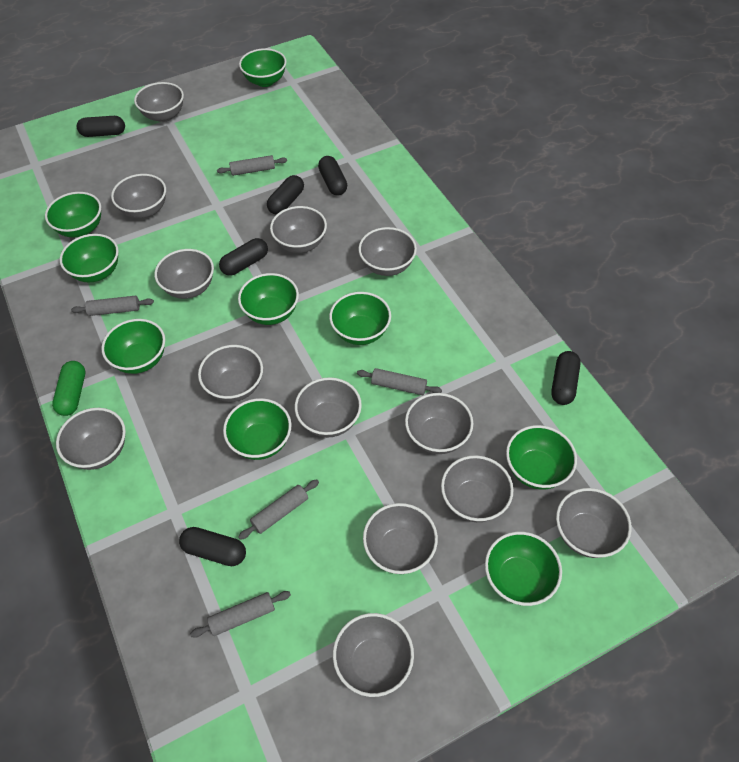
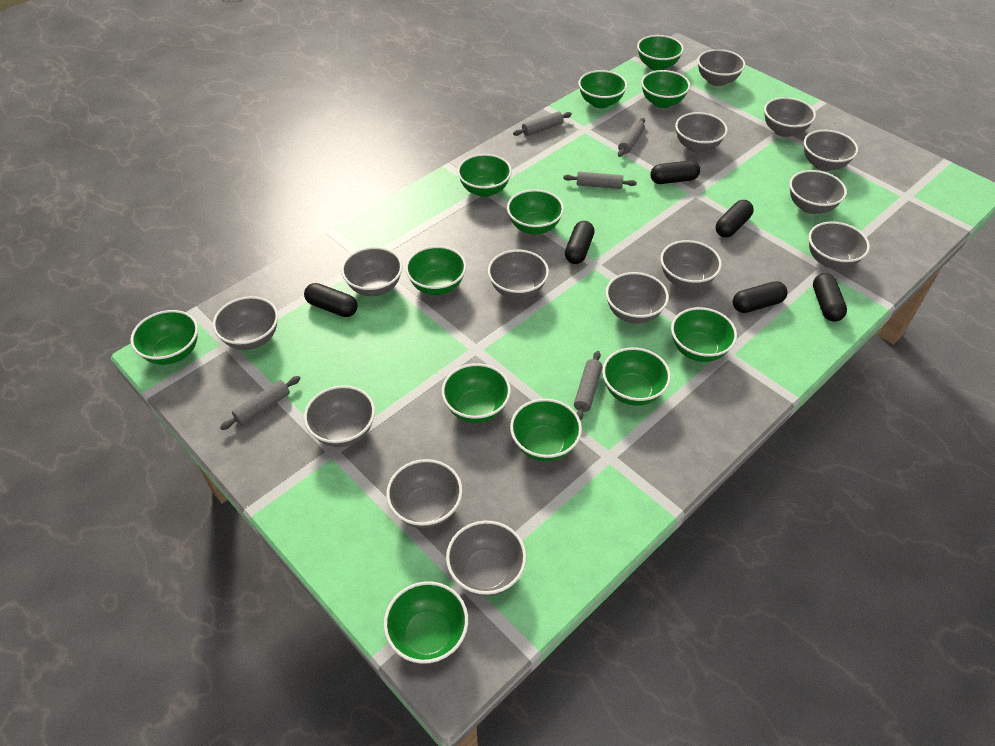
green bowl: 9 -> 12
green capsule: 1 -> 0
grey bowl: 13 -> 14

